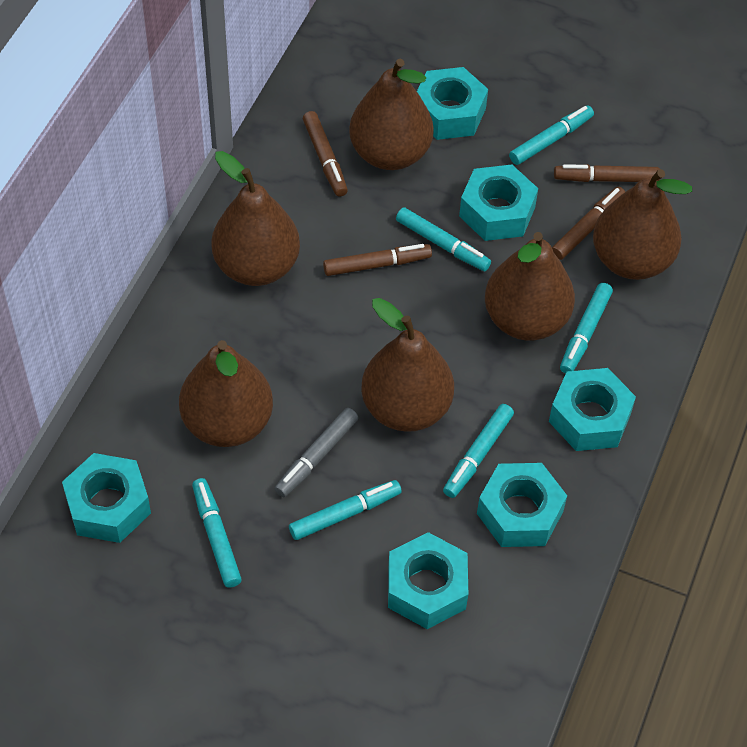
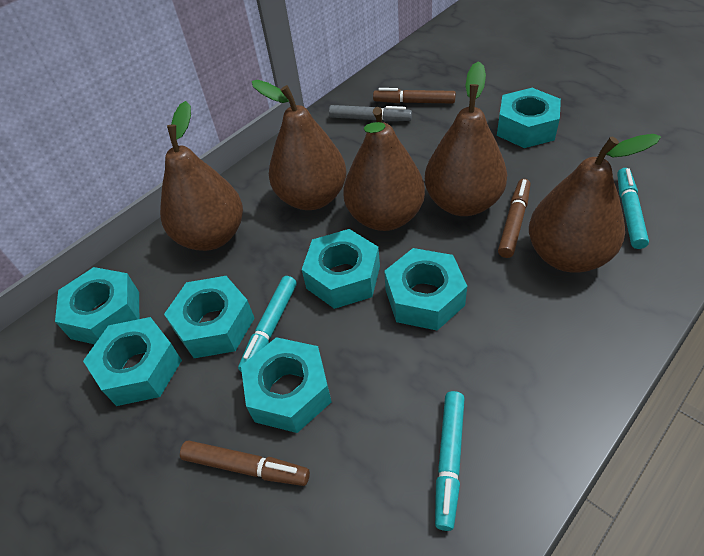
brown marker: 4 -> 3
brown pear: 6 -> 5
turquoise marker: 6 -> 3
turquoise nut: 6 -> 7

